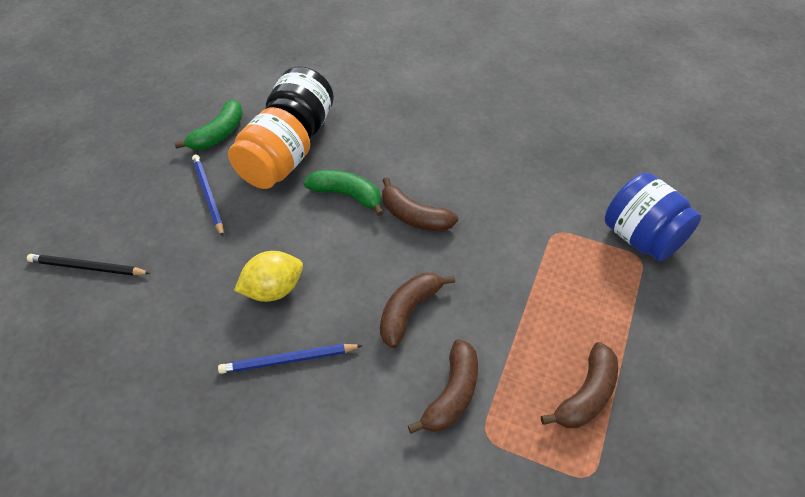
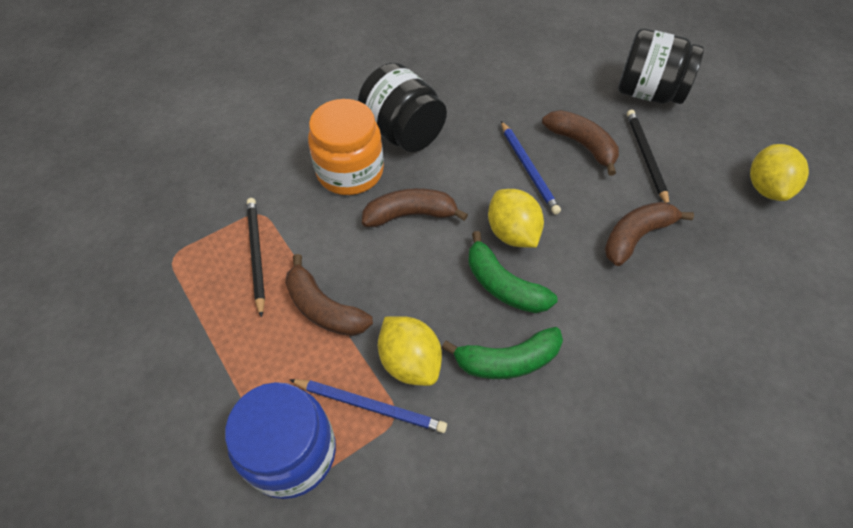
black jar: 1 -> 2
black pencil: 1 -> 2
yellow lemon: 1 -> 3

